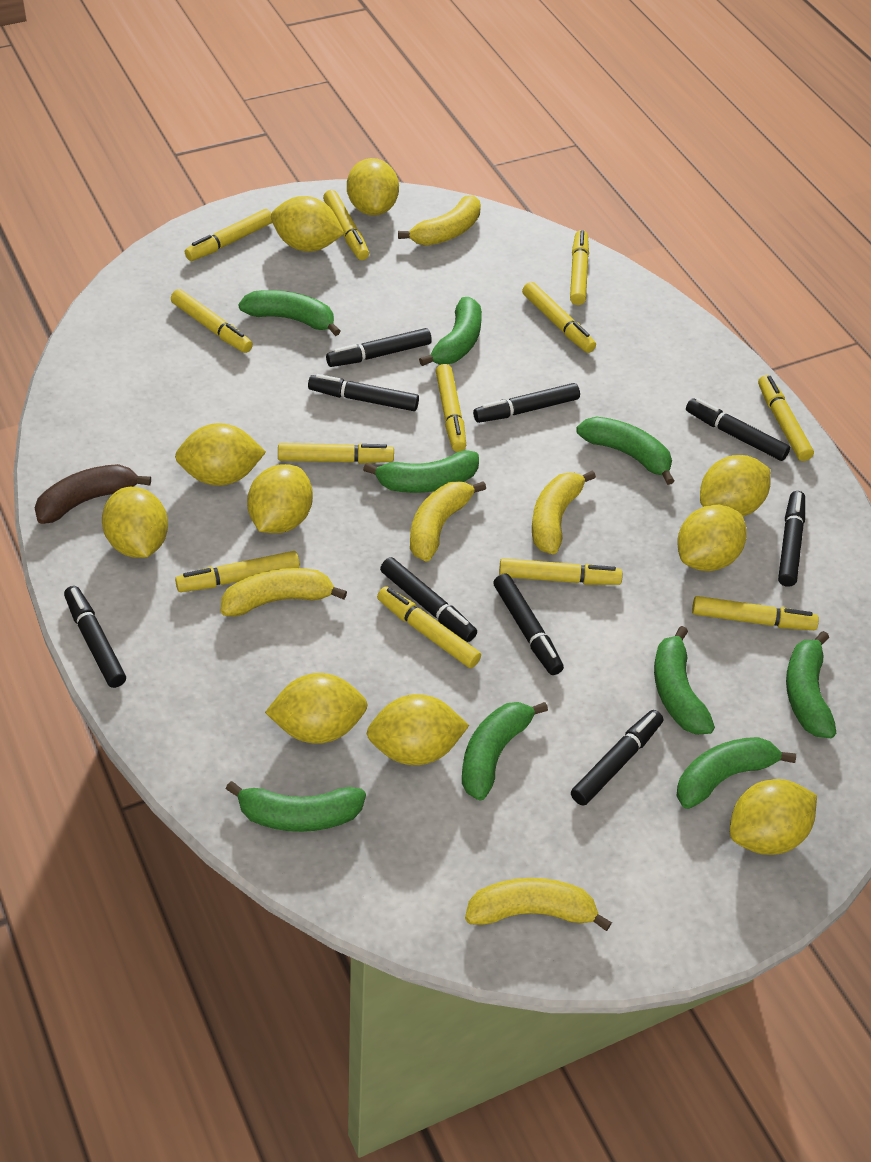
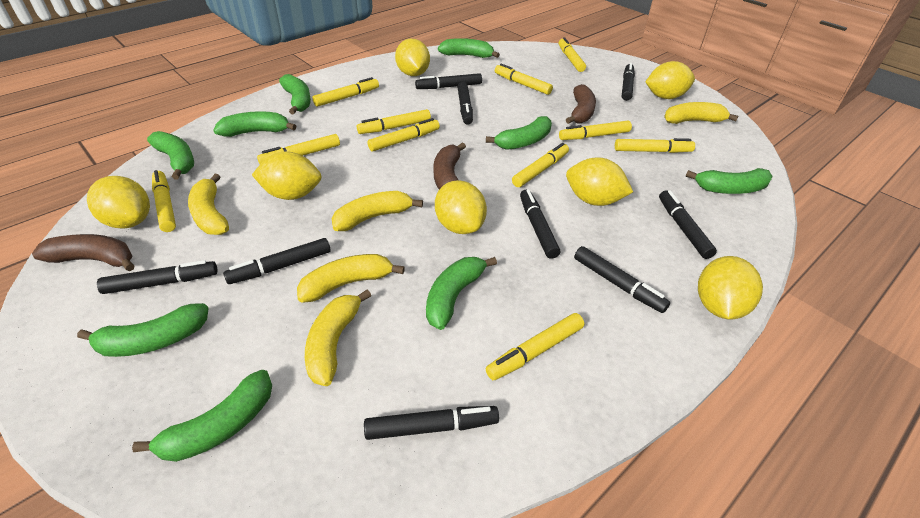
brown banana: 1 -> 3
yellow lemon: 10 -> 7
yellow marker: 12 -> 11

